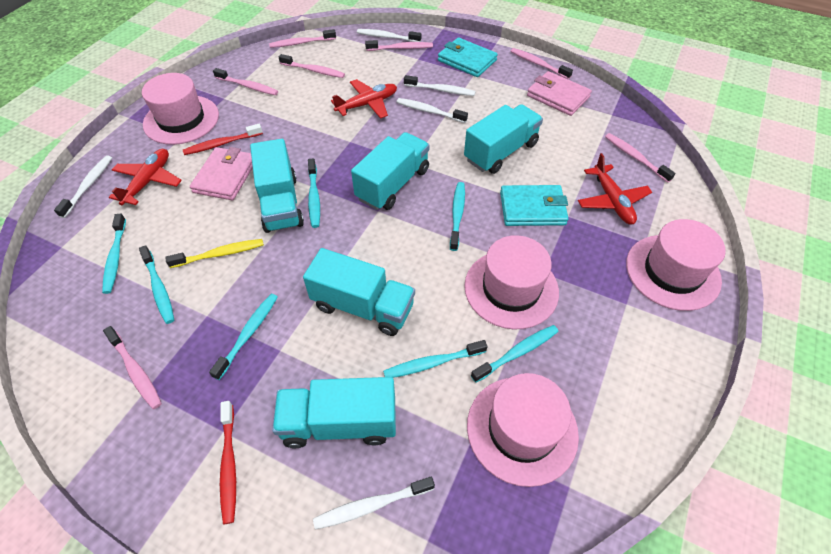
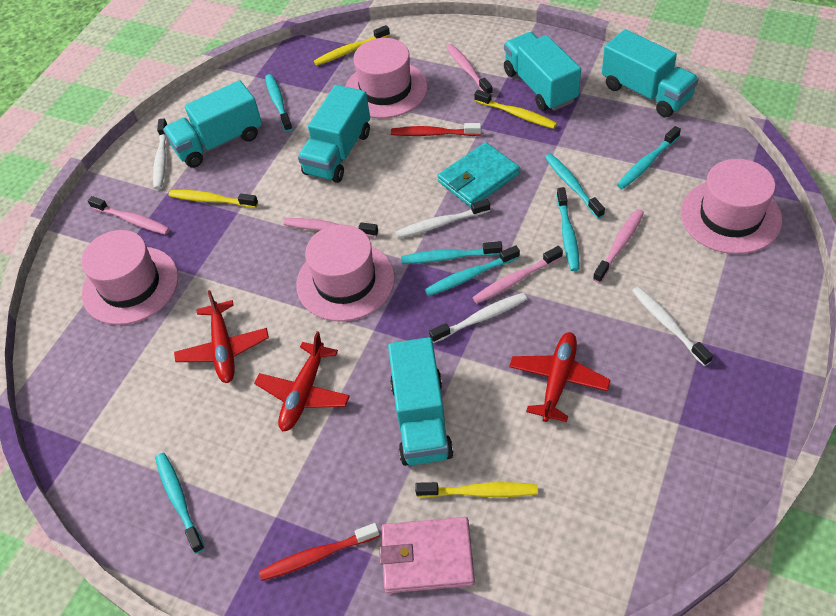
pink toothbrush: 7 -> 5
pink wallet: 2 -> 1
turquoise wallet: 2 -> 1
white toothbrush: 5 -> 4
yellow toothbrush: 1 -> 4

